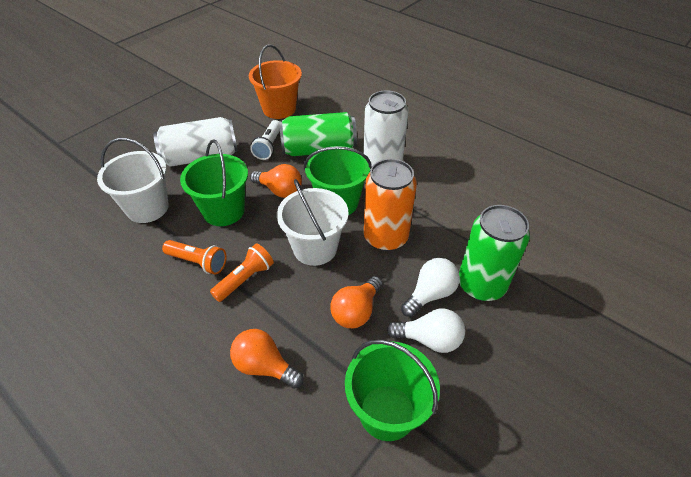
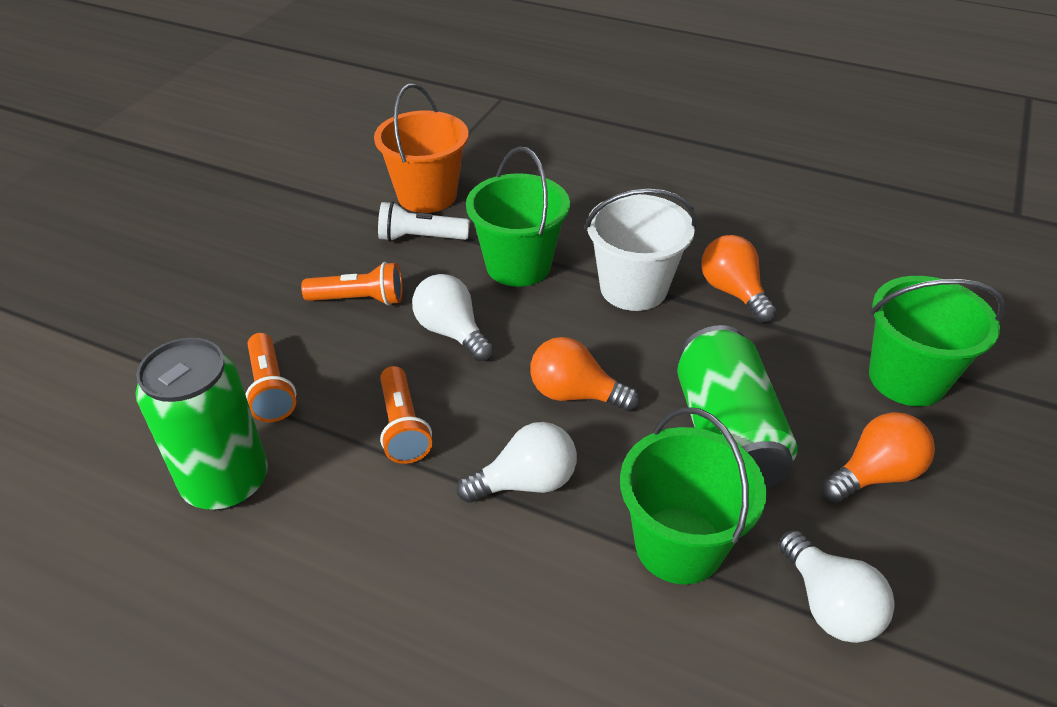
orange can: 1 -> 0
orange flashlight: 2 -> 3
white bucket: 2 -> 1
white can: 2 -> 0
white light bulb: 2 -> 3

